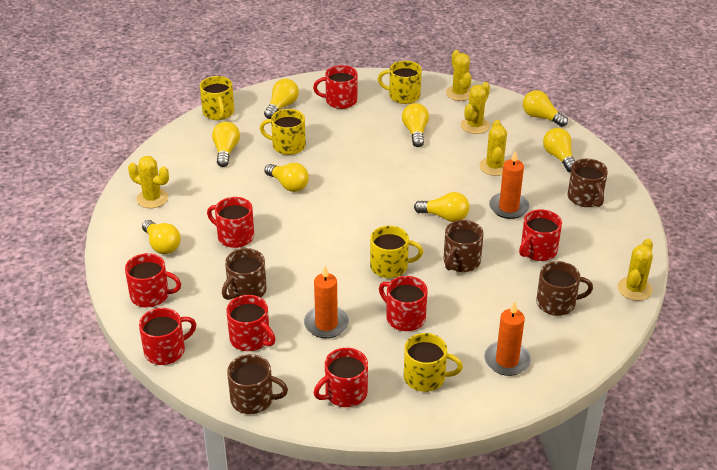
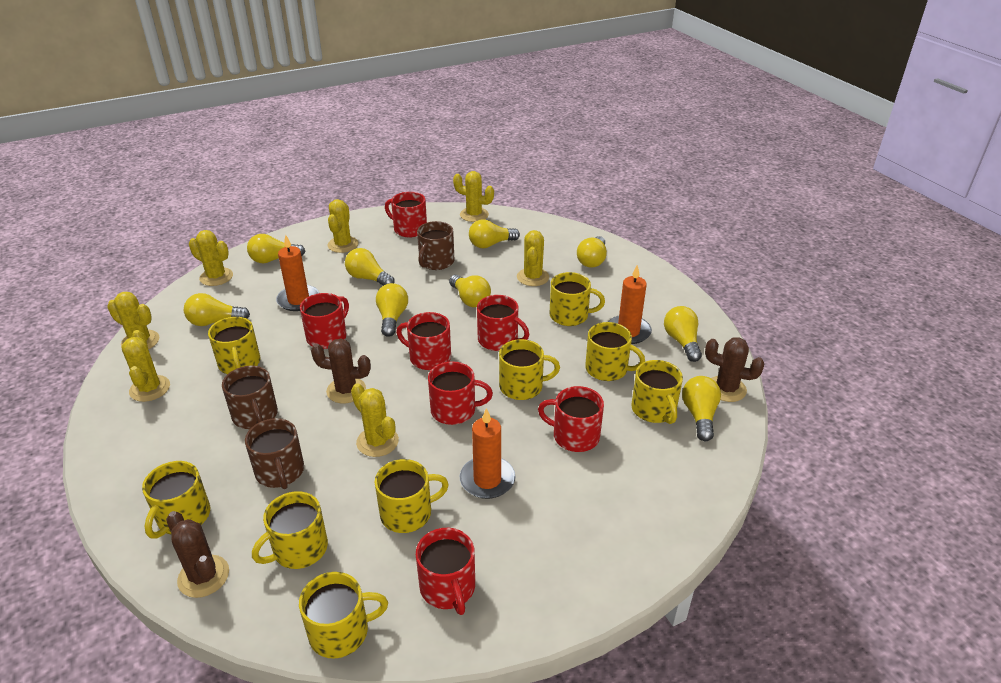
brown cactus: 0 -> 3
brown mug: 5 -> 3
red mug: 8 -> 7
yellow cactus: 5 -> 7
yellow light bulb: 8 -> 9
yellow mug: 5 -> 9

